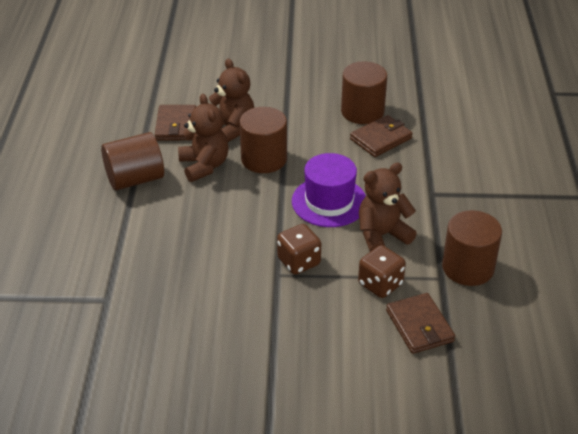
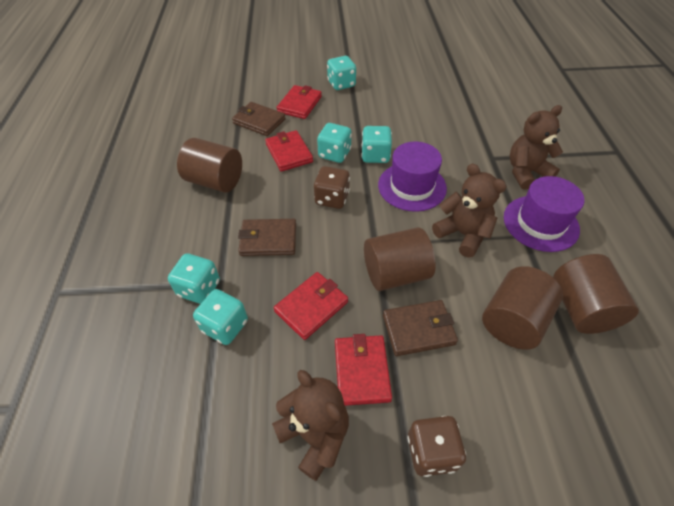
purple hat: 1 -> 2
red wallet: 0 -> 4
turquoise dice: 0 -> 5

